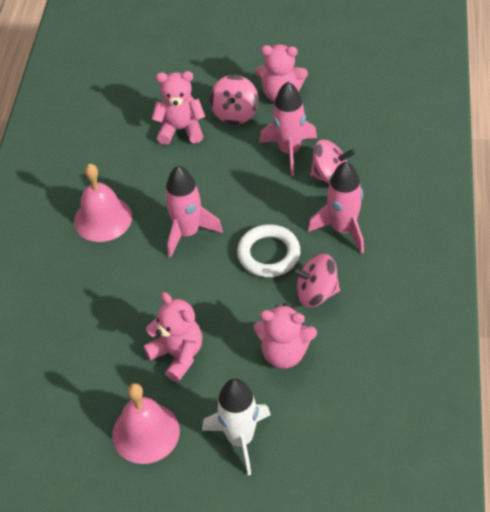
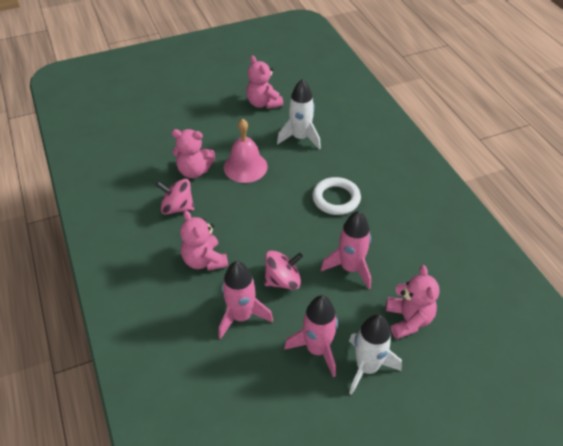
pink bell: 2 -> 1
pink spinning top: 3 -> 2
white rocket: 1 -> 2

